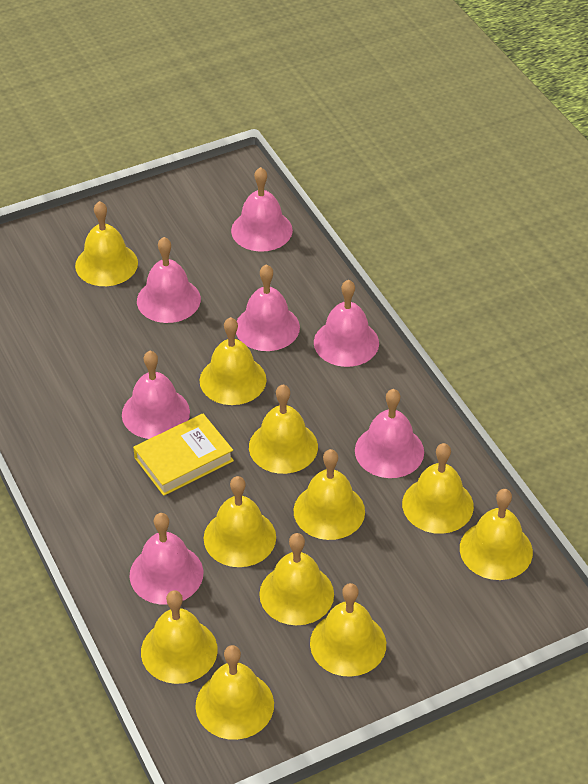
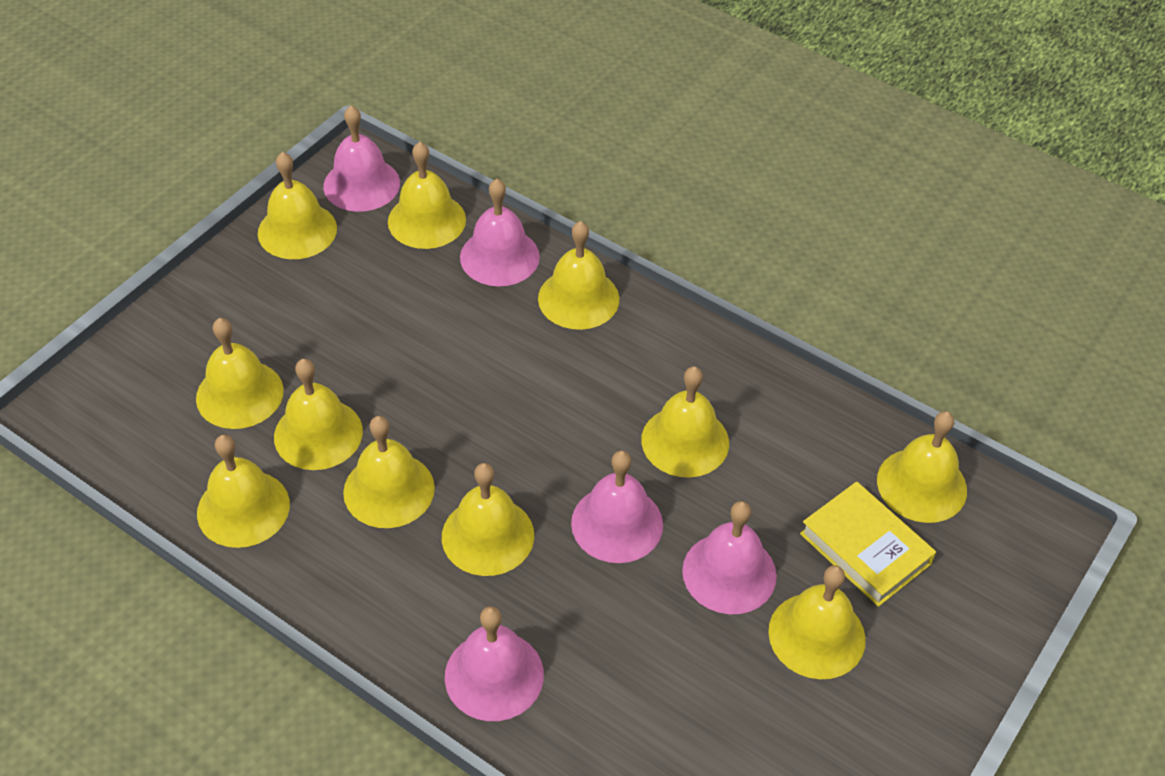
pink bell: 7 -> 5

